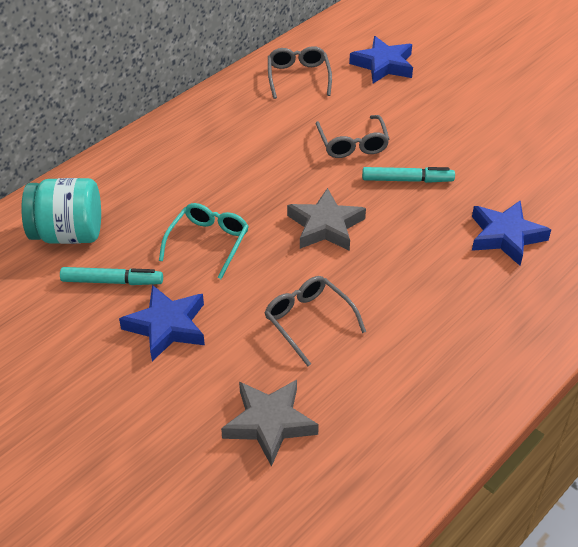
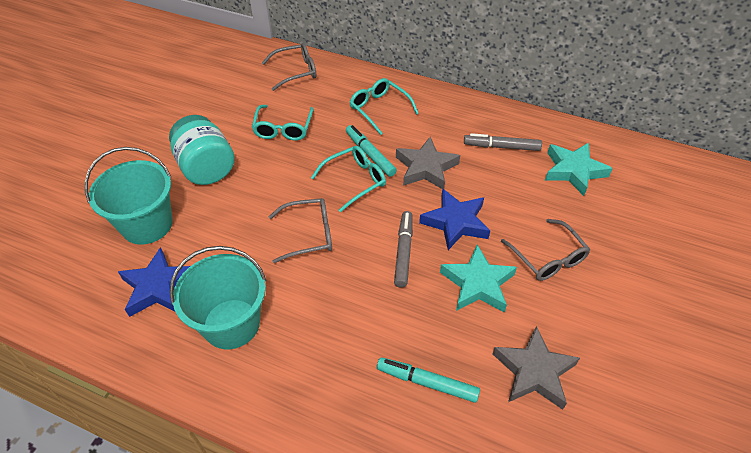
blue star: 3 -> 2
grey marker: 0 -> 2
turquoise bucket: 0 -> 2
turquoise glasses: 1 -> 3
turquoise star: 0 -> 2

